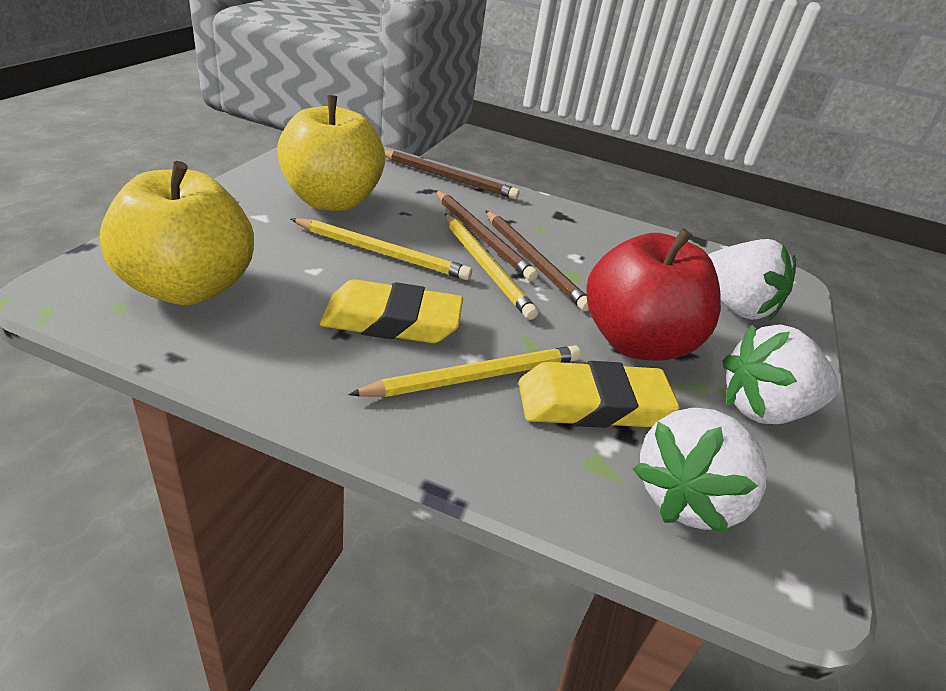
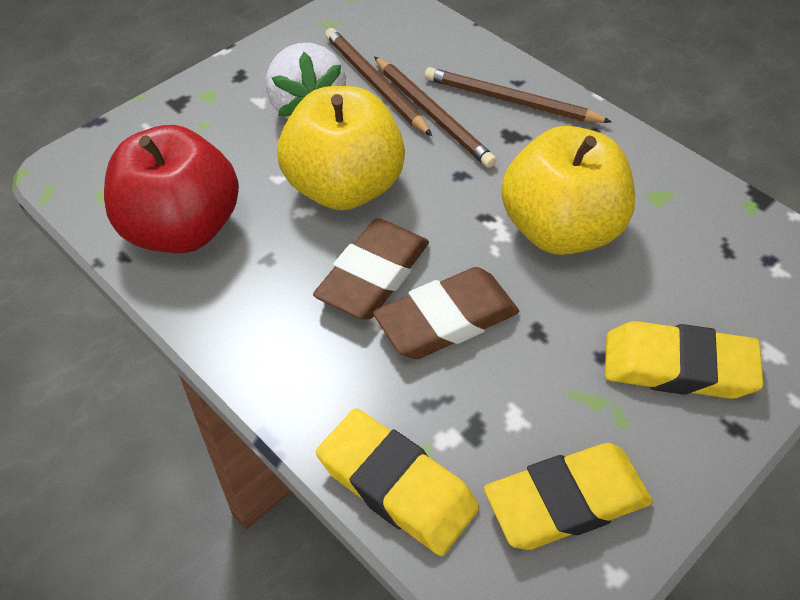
brown eraser: 0 -> 2
white strawberry: 3 -> 1
yellow eraser: 2 -> 3
yellow pencil: 3 -> 0

